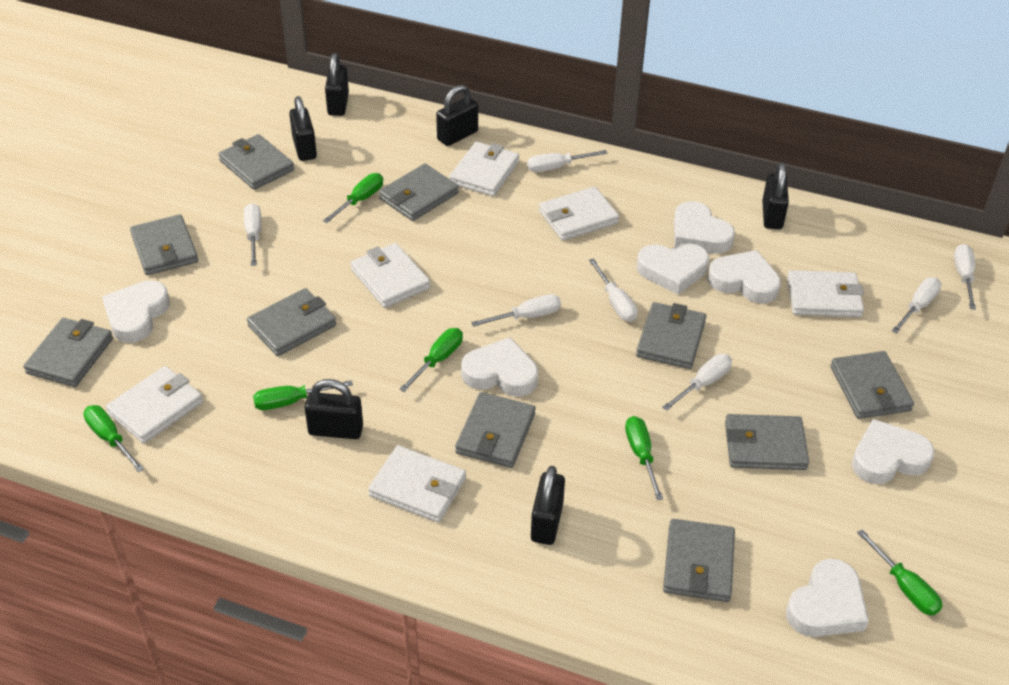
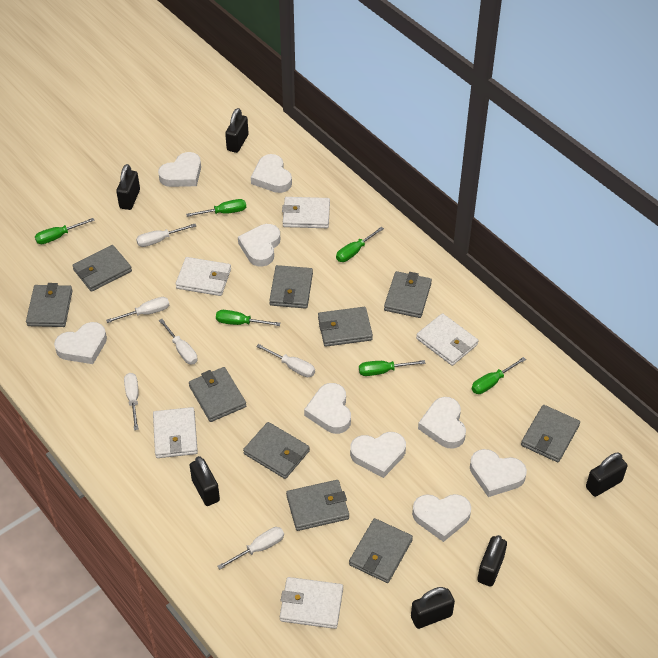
white heart: 7 -> 9
white screwdriver: 7 -> 6
white wallet: 6 -> 5

